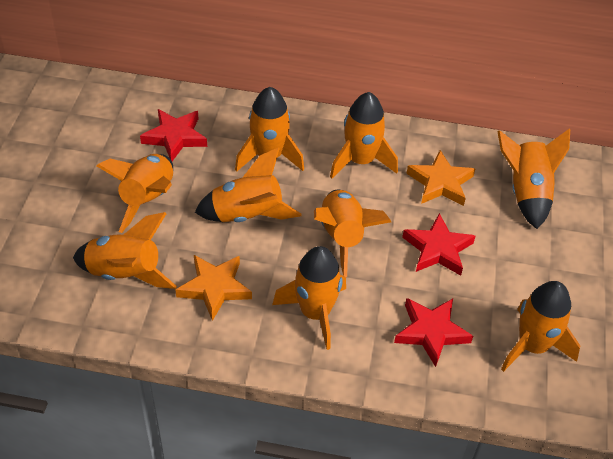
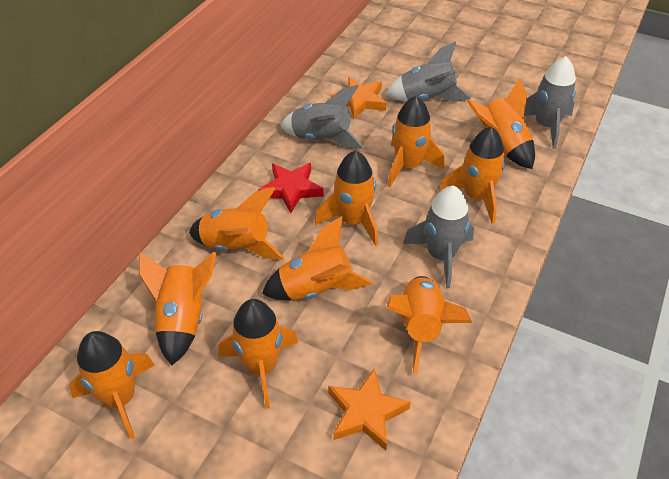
grey rocket: 0 -> 4
orange rocket: 9 -> 10
red star: 3 -> 1

